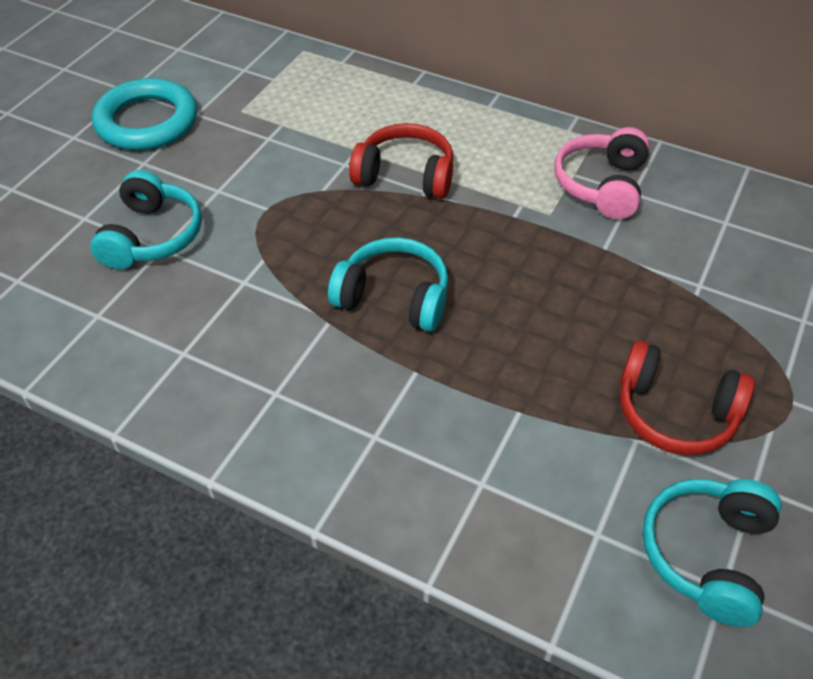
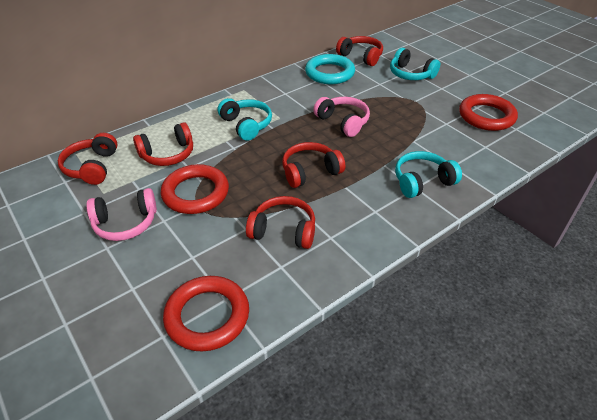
pink headphones: 1 -> 2
red headphones: 2 -> 5
red ring: 0 -> 3

